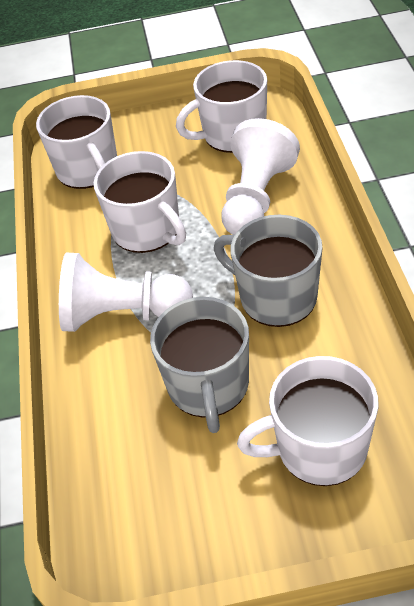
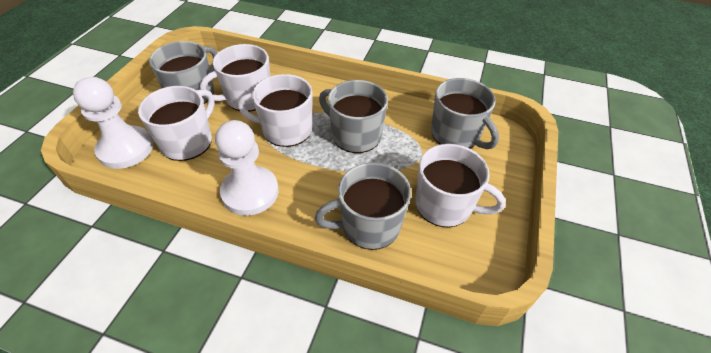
grey mug: 2 -> 4

